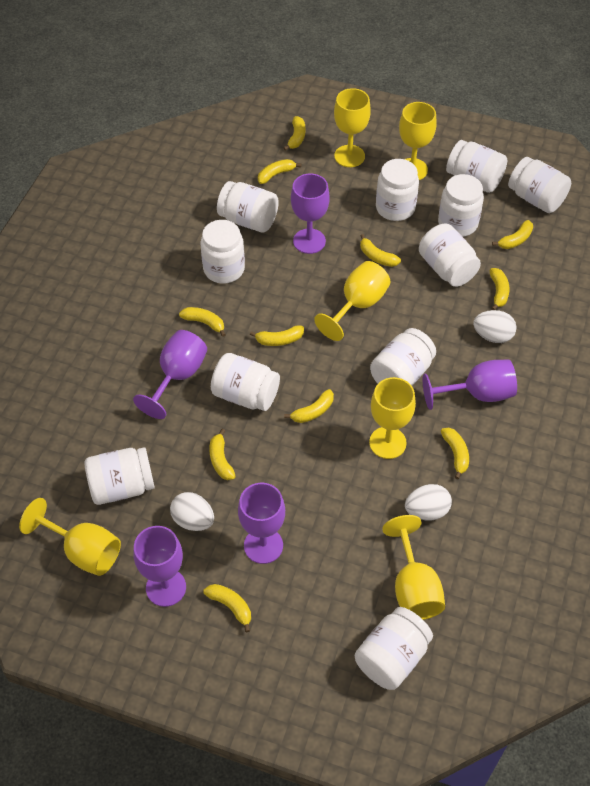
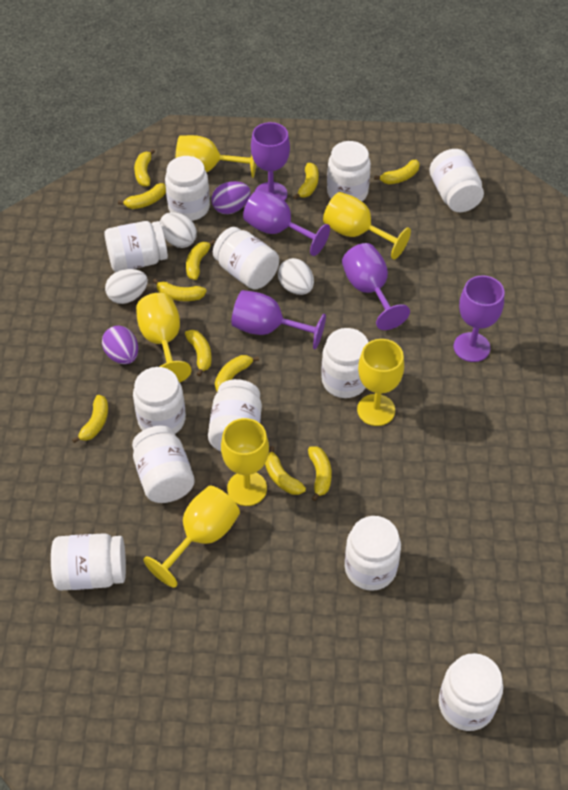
purple egg: 0 -> 2
white jar: 11 -> 12

